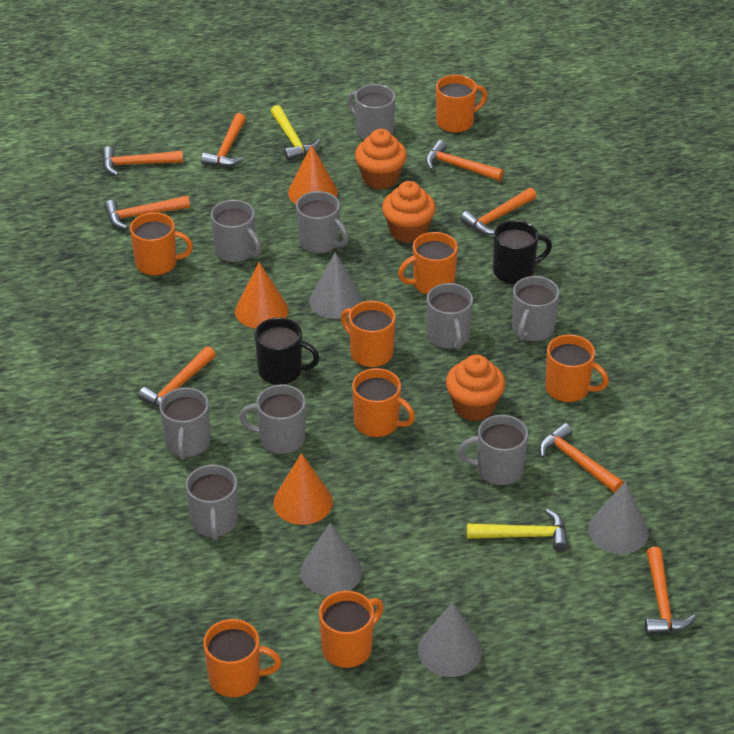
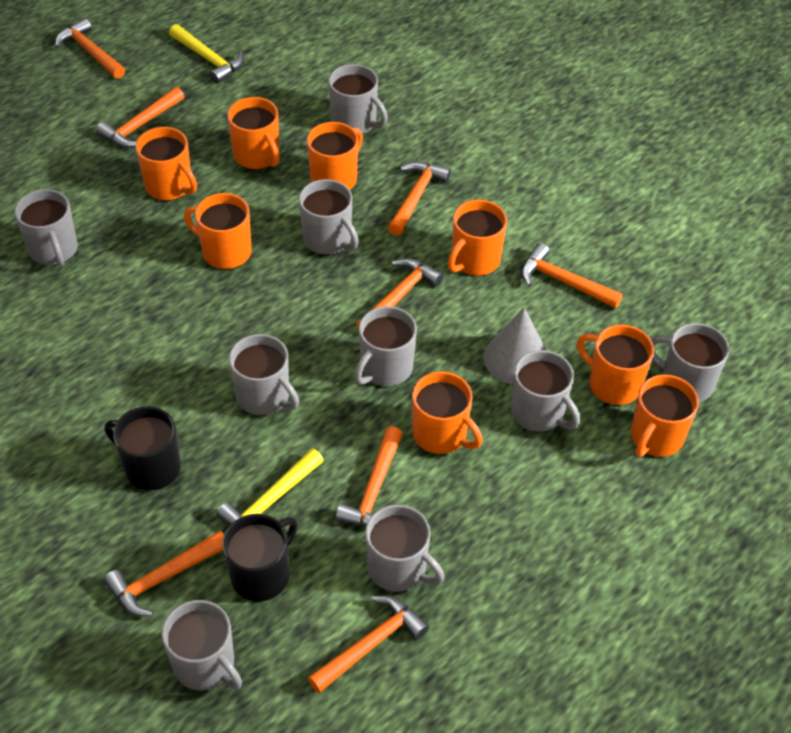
grey cone: 4 -> 1
orange cone: 3 -> 0
orange cupcake: 3 -> 0

